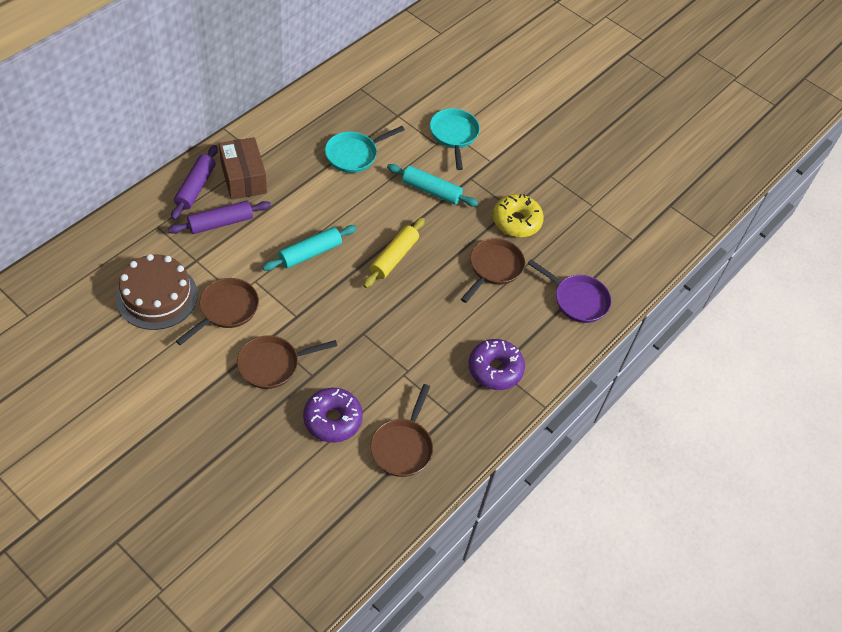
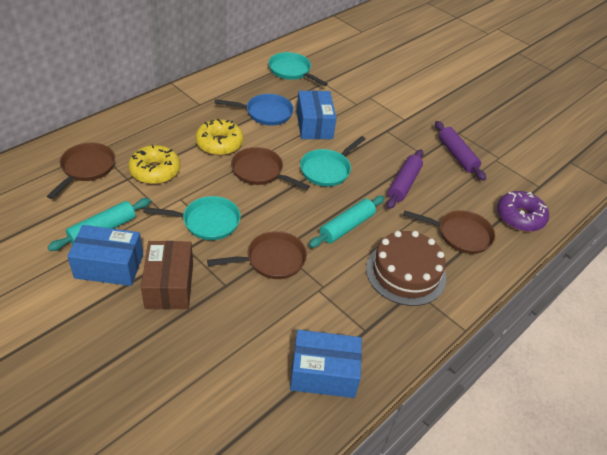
blue box: 0 -> 3
blue pan: 0 -> 1
purple donut: 2 -> 1
purple pan: 1 -> 0
turquoise pan: 2 -> 3
yellow donut: 1 -> 2
yellow rolling pin: 1 -> 0

